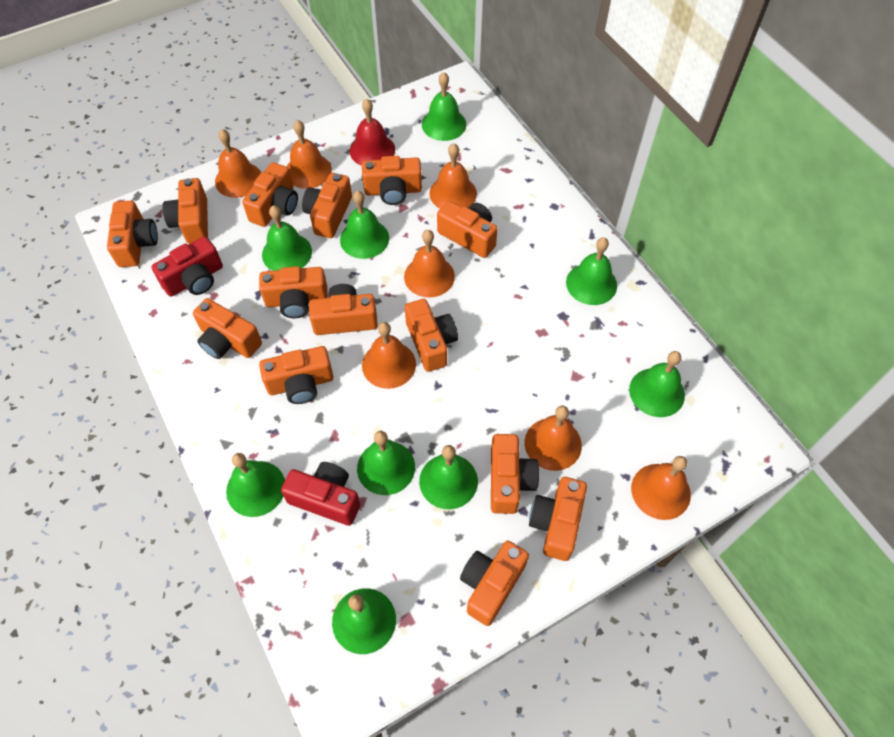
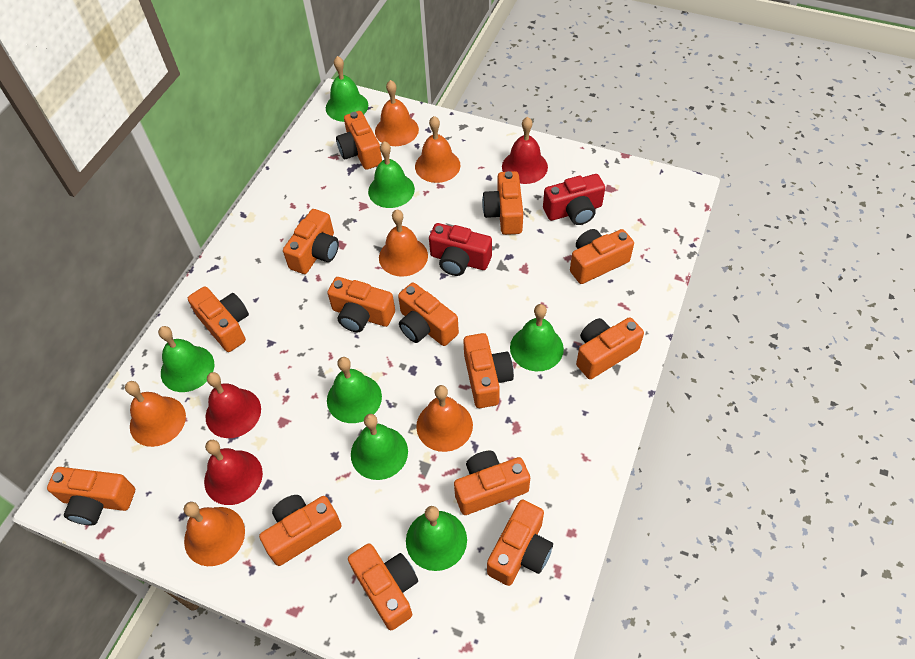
green bell: 9 -> 7
orange bell: 7 -> 6
red bell: 1 -> 3

